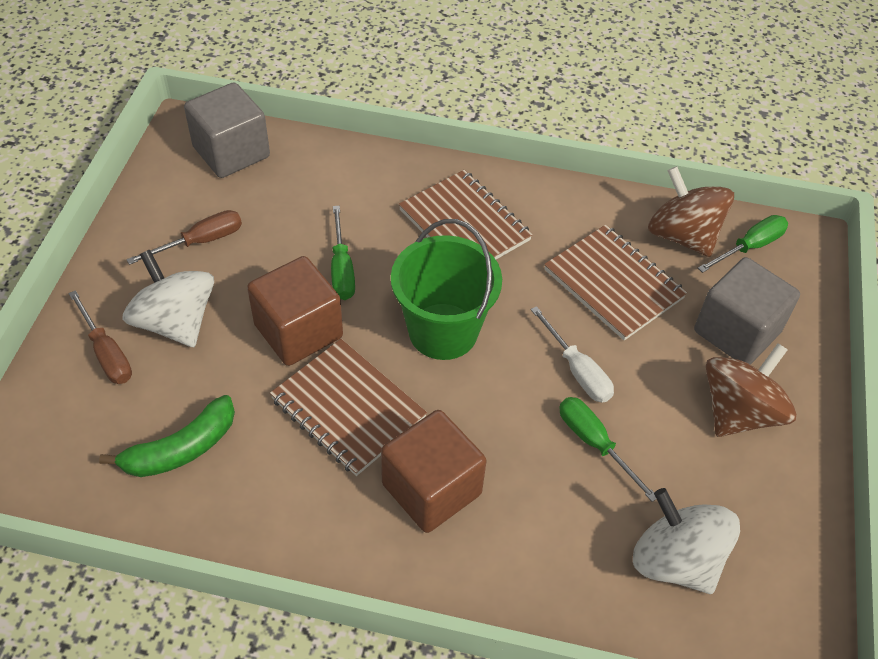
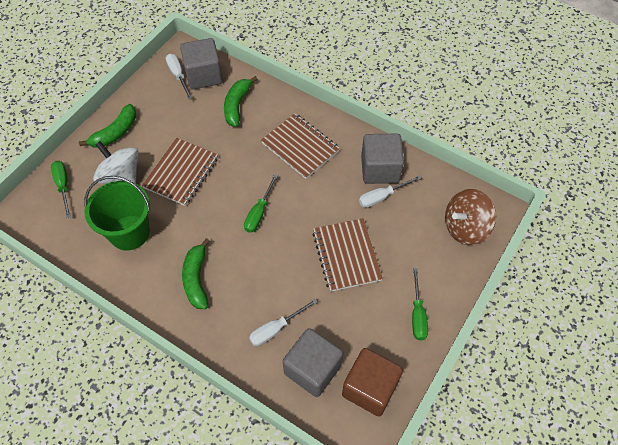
brown cube: 2 -> 1
brown screwdriver: 2 -> 0
brown spinning top: 2 -> 1
green banana: 1 -> 3
grey cube: 2 -> 3
white screwdriver: 1 -> 3
white spinning top: 2 -> 1

